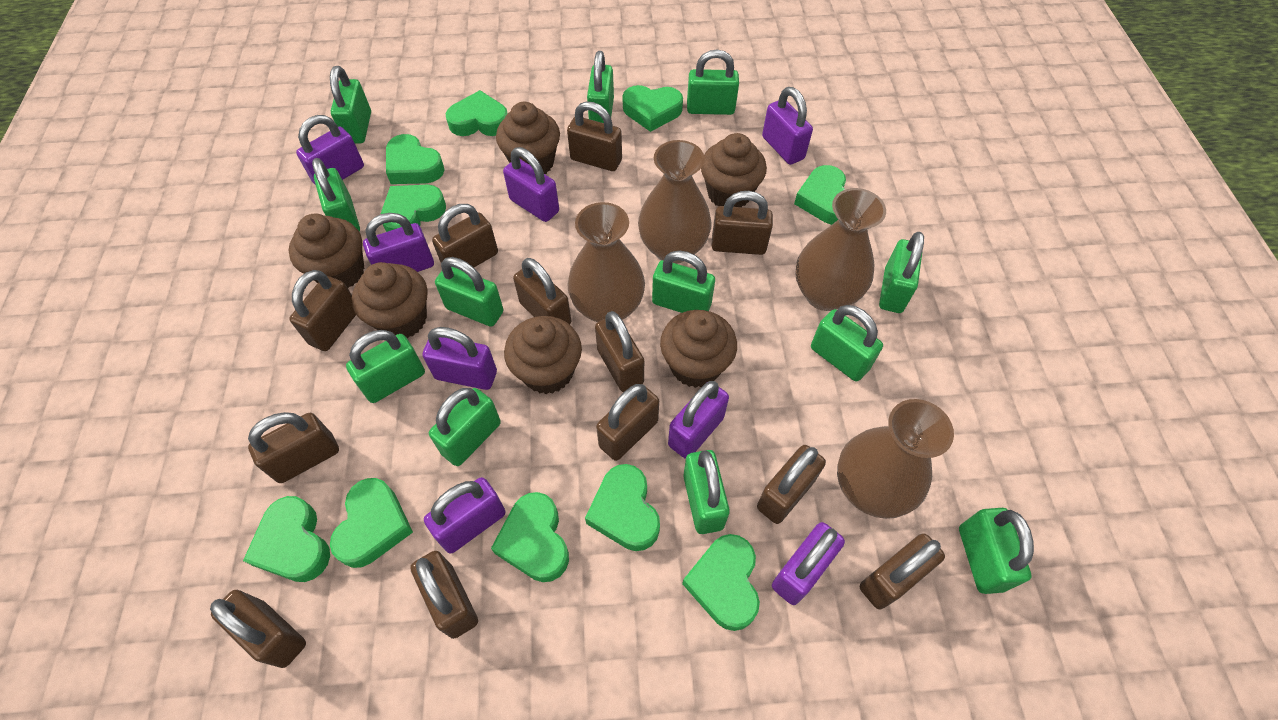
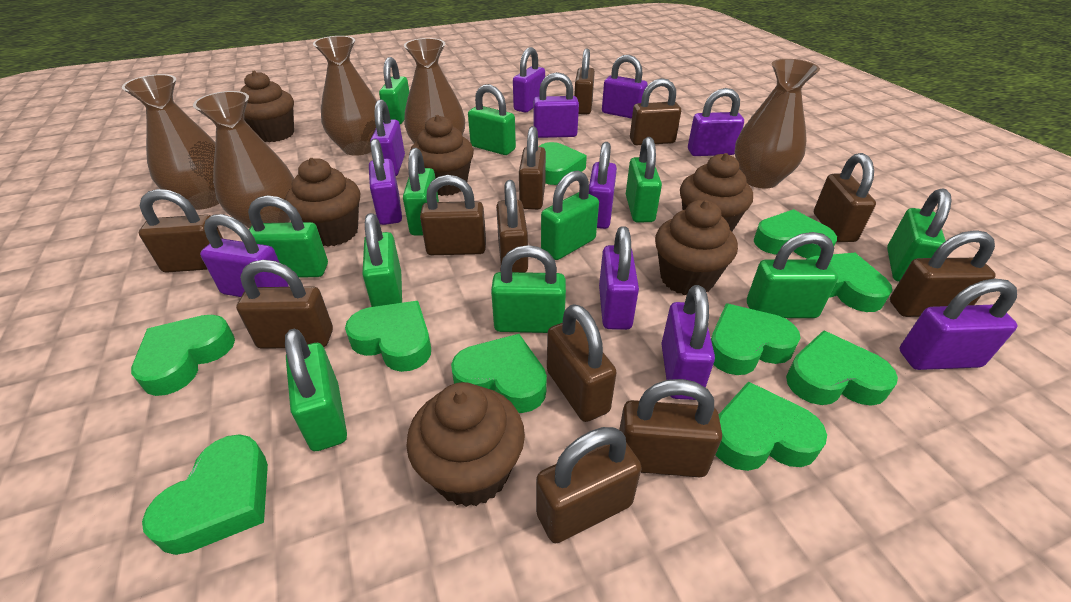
brown vase: 4 -> 5
green padlock: 12 -> 11
purple padlock: 8 -> 11

